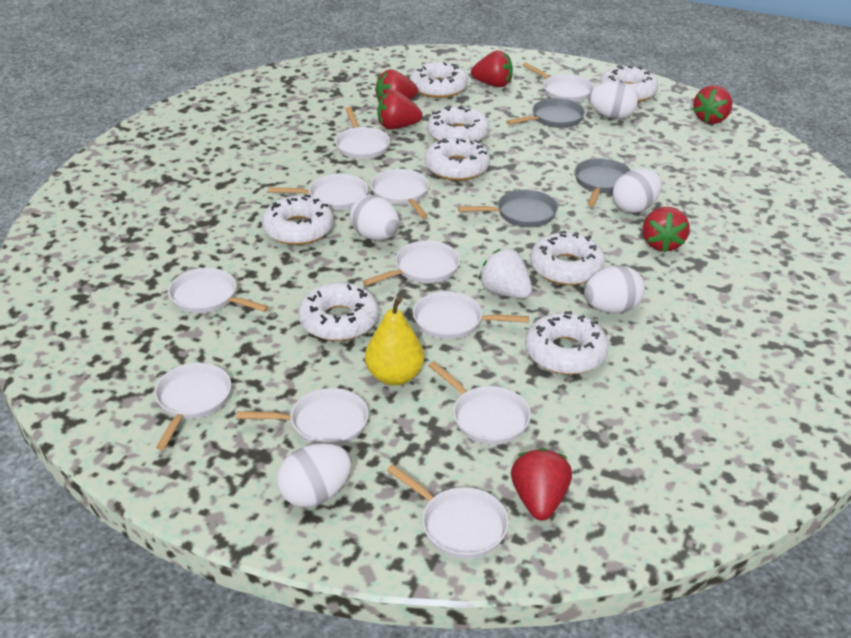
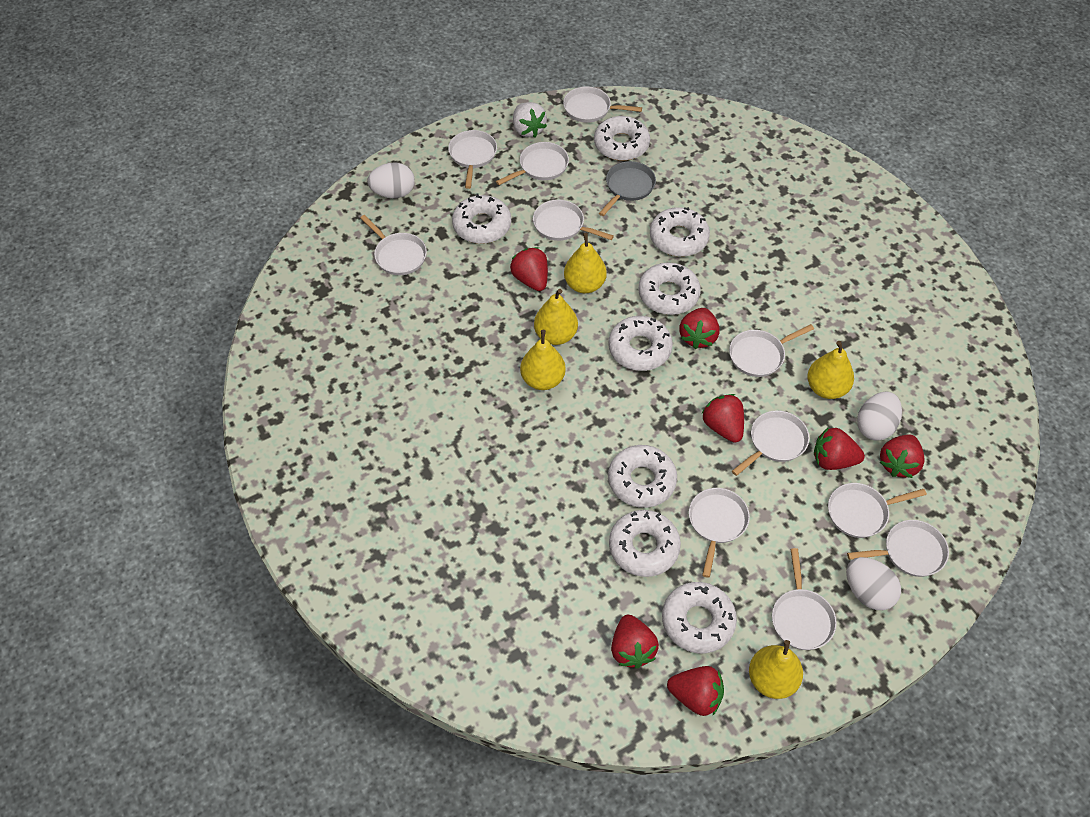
grey pan: 3 -> 1
red strawberry: 6 -> 7
white egg: 5 -> 3
yellow pear: 1 -> 5

